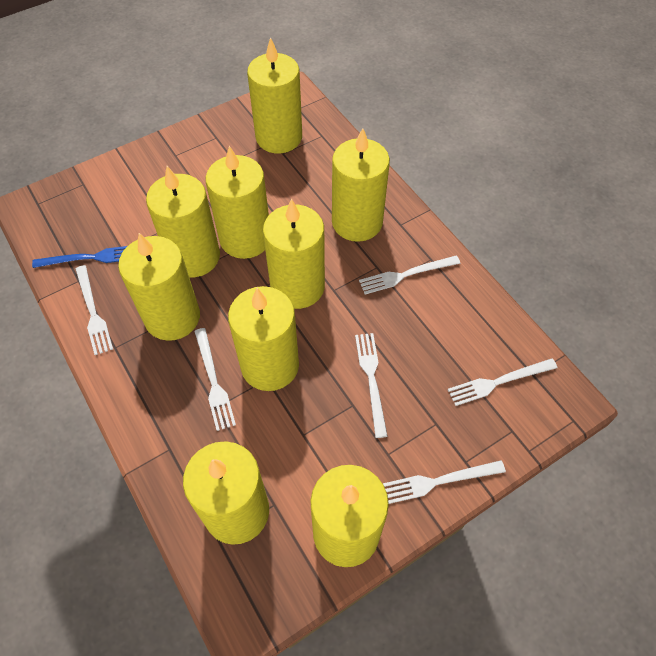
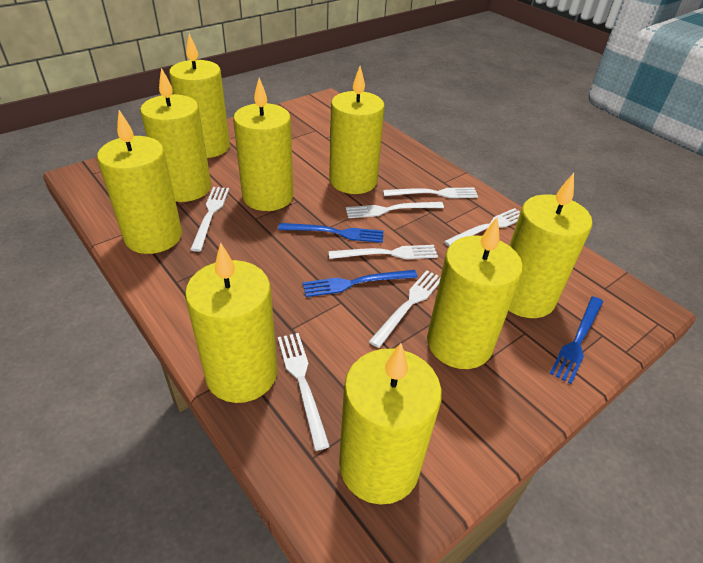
blue fork: 1 -> 3
white fork: 6 -> 7

